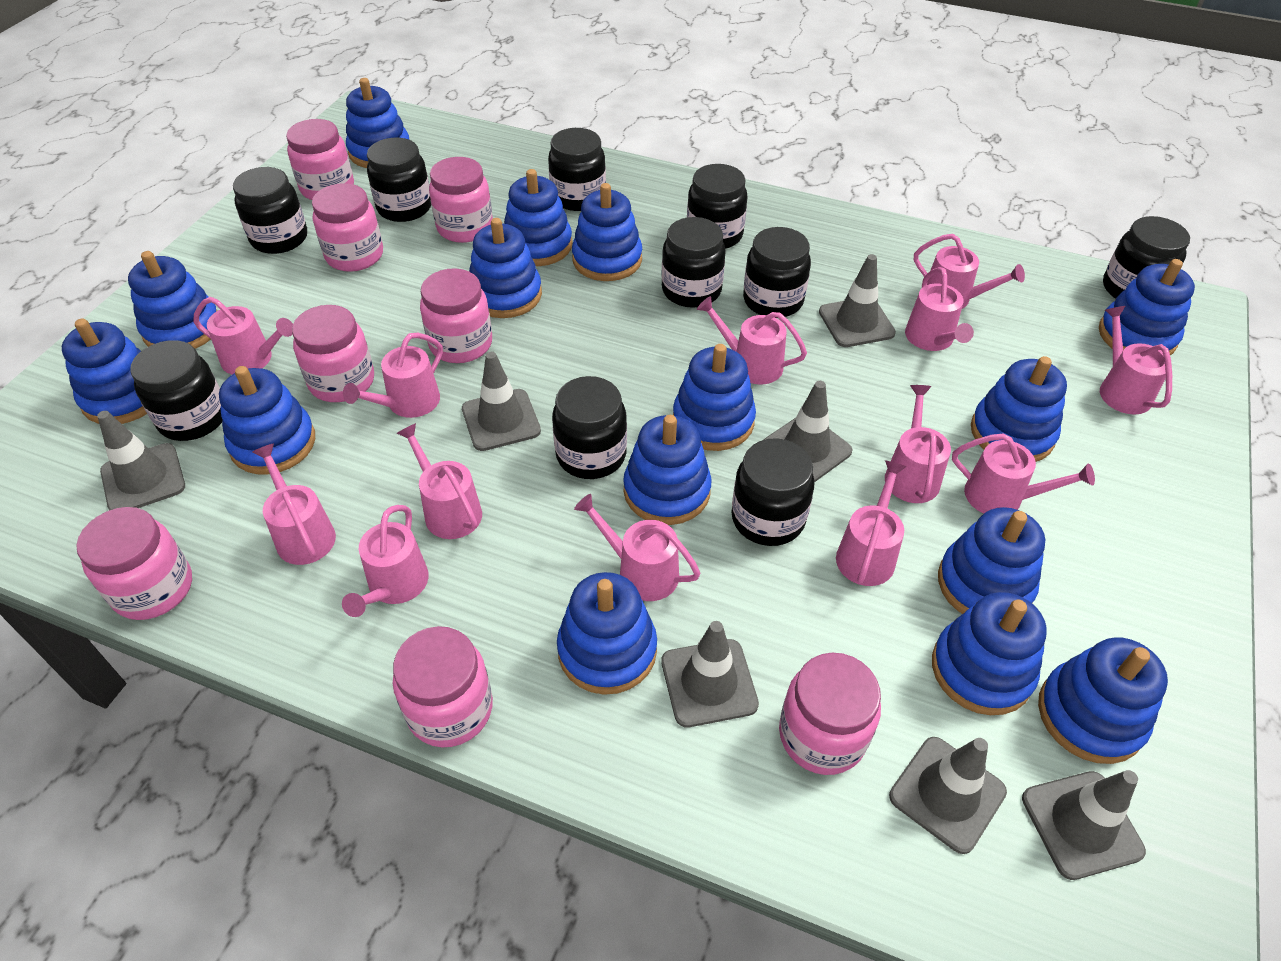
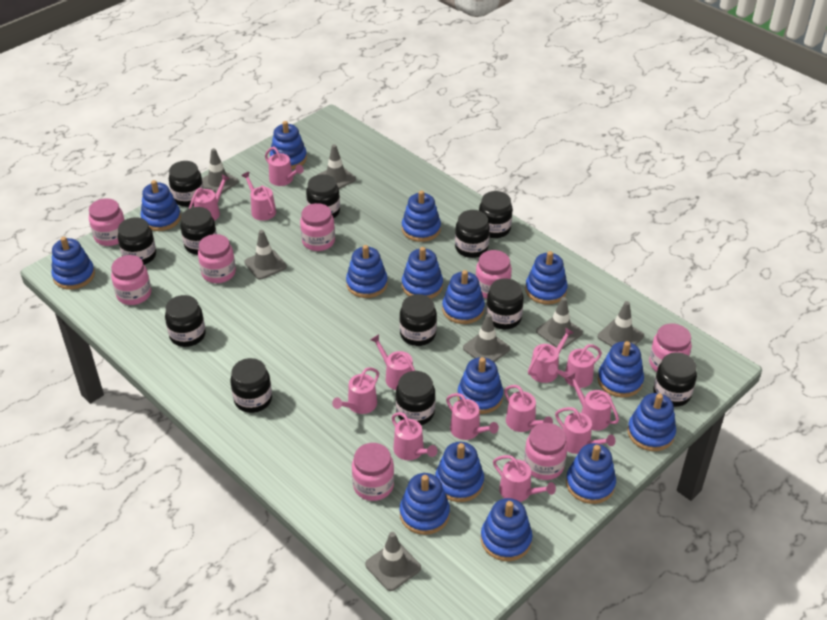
black jar: 10 -> 12

